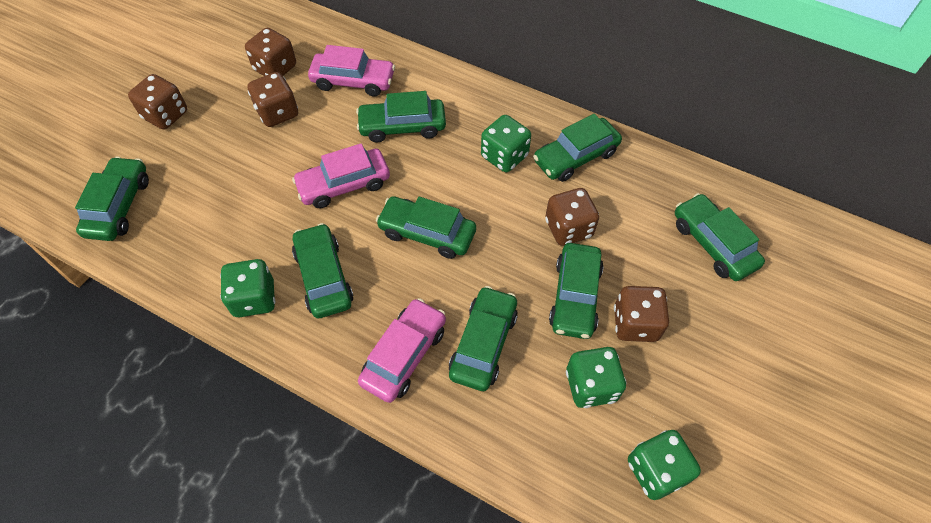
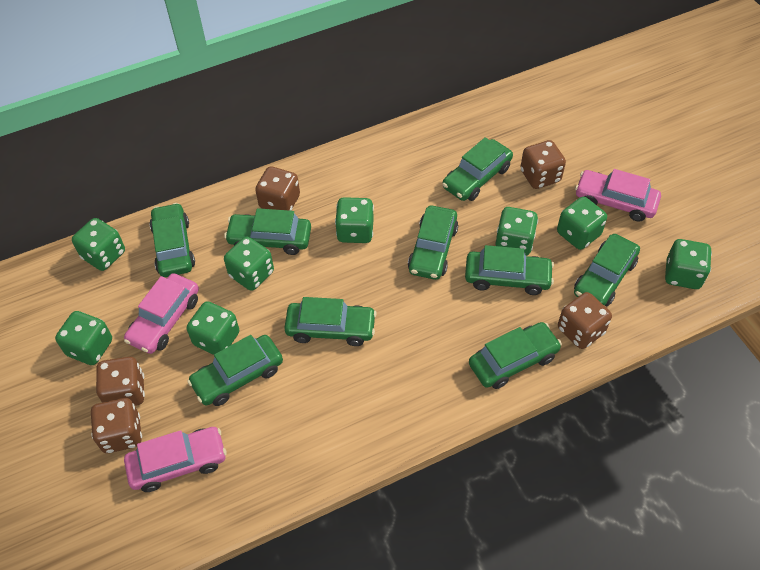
green car: 8 -> 9
green dice: 4 -> 8

